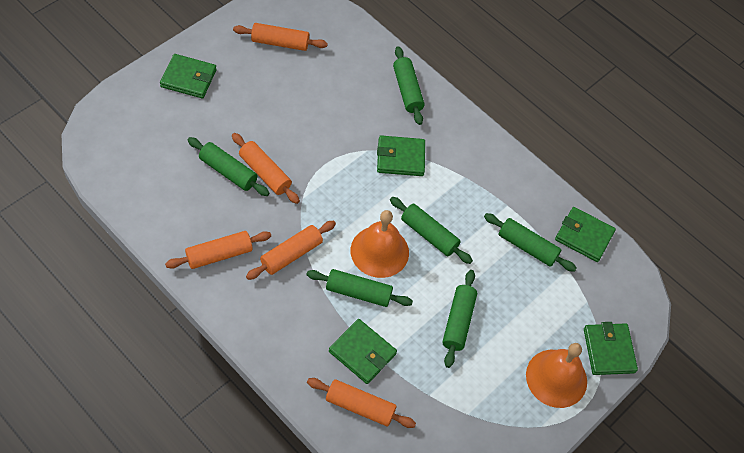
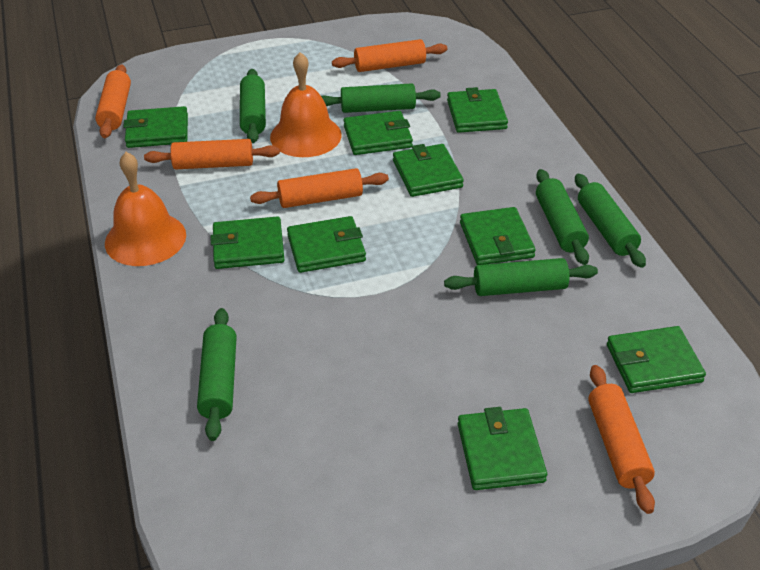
green wallet: 5 -> 9

